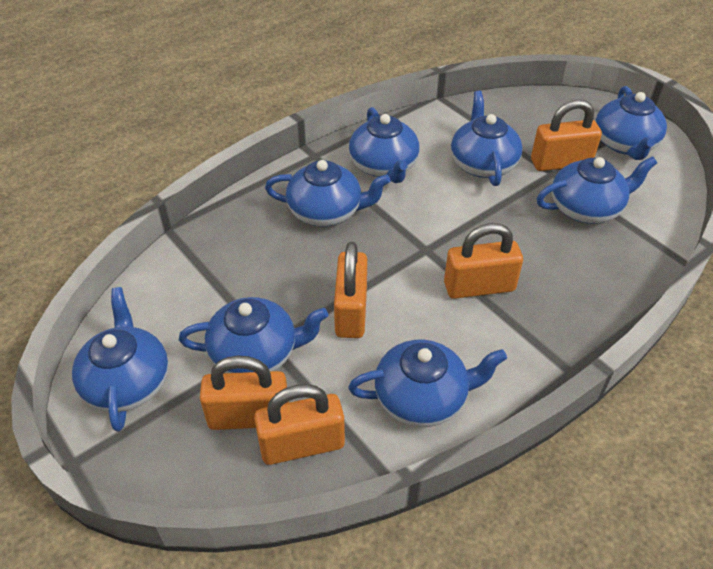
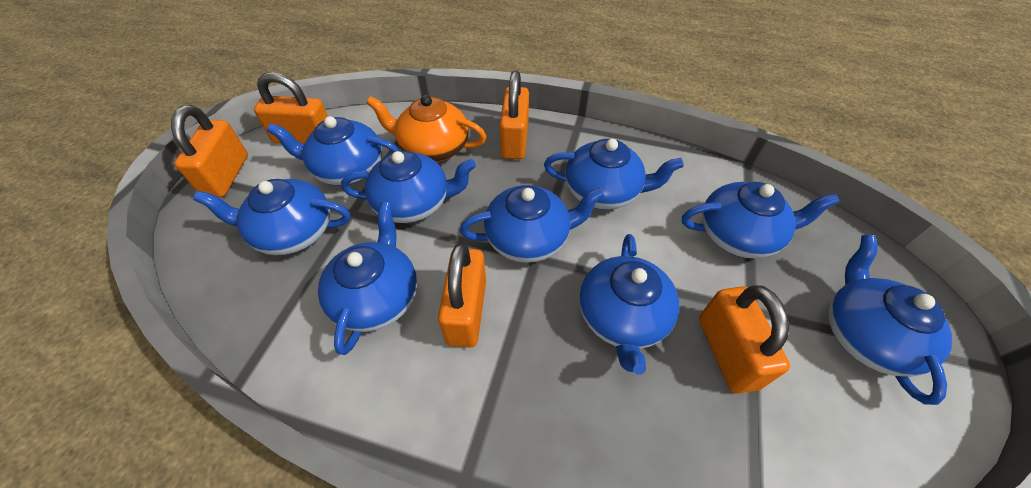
blue teapot: 8 -> 9
orange teapot: 0 -> 1

